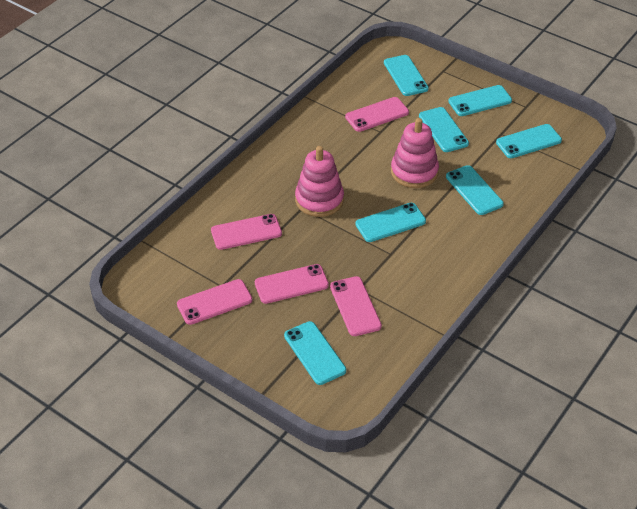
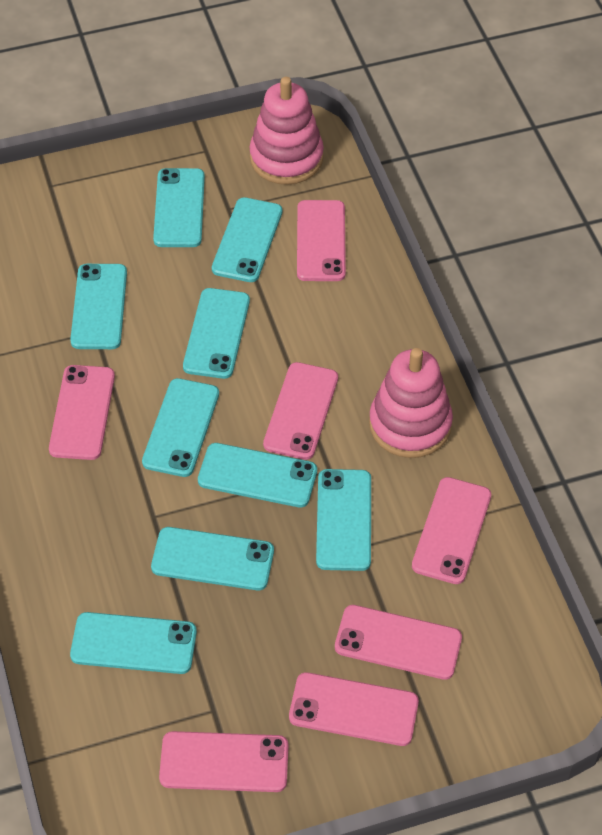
pink phone: 5 -> 7
turquoise phone: 7 -> 9

